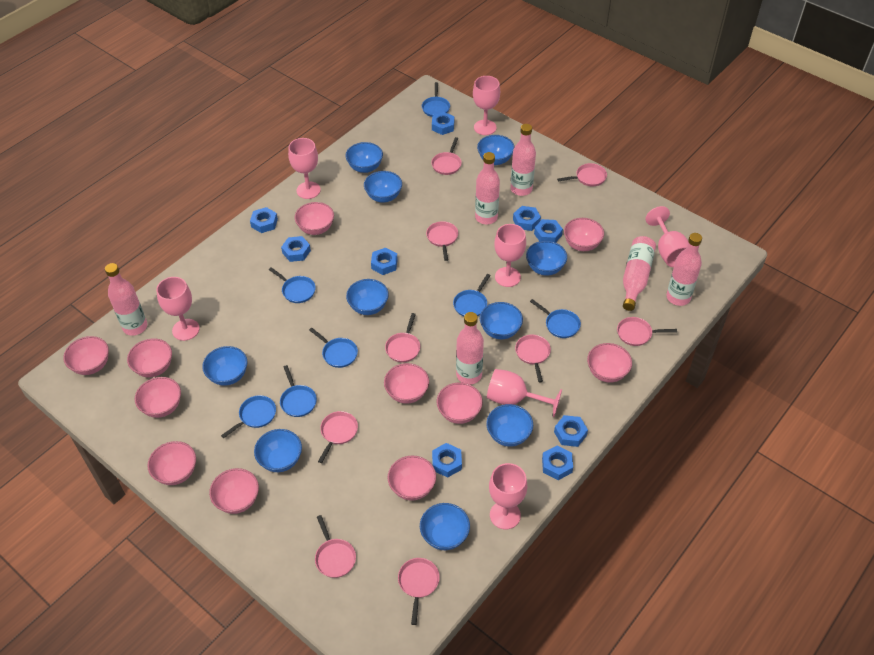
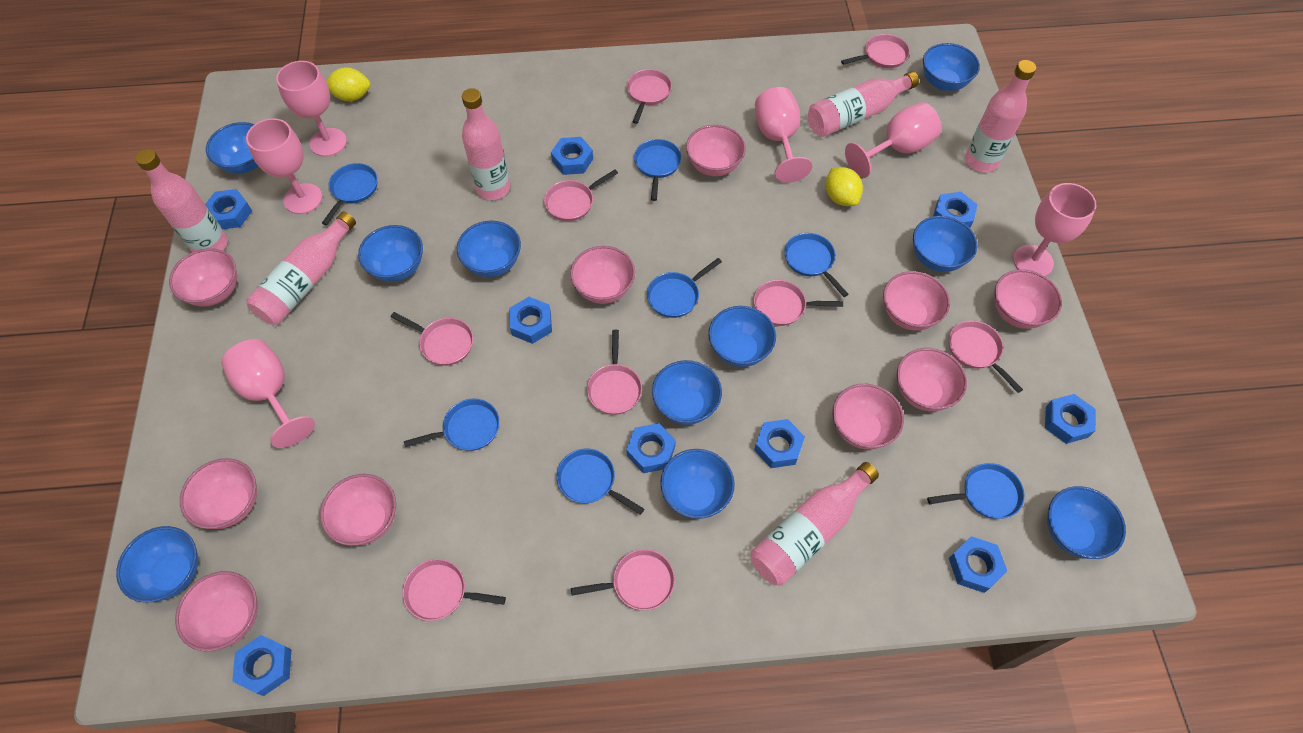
pink bowl: 11 -> 10
pink goblet: 7 -> 6
yellow lemon: 0 -> 2

